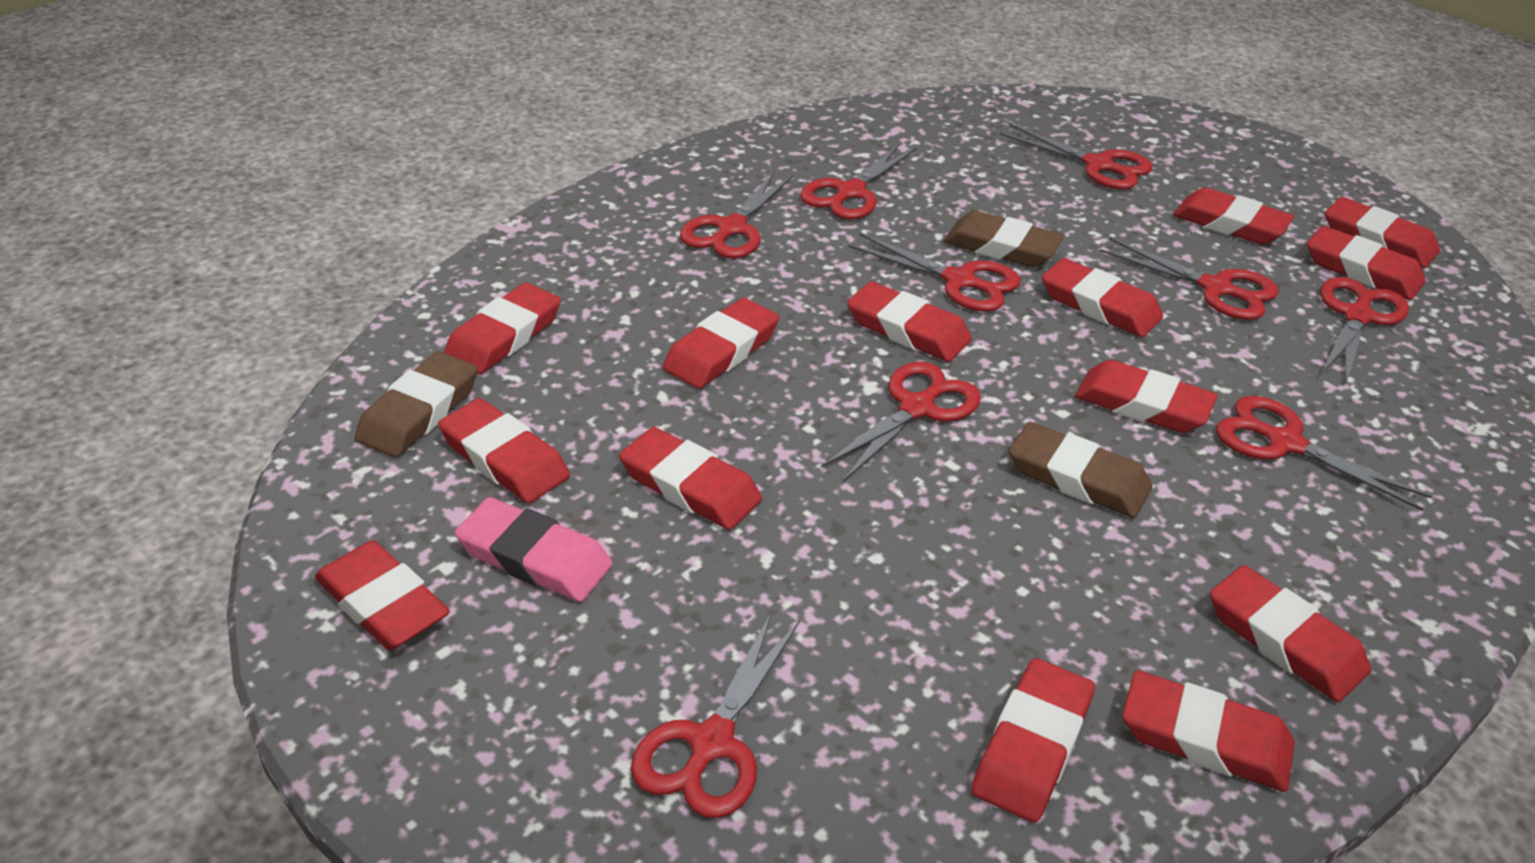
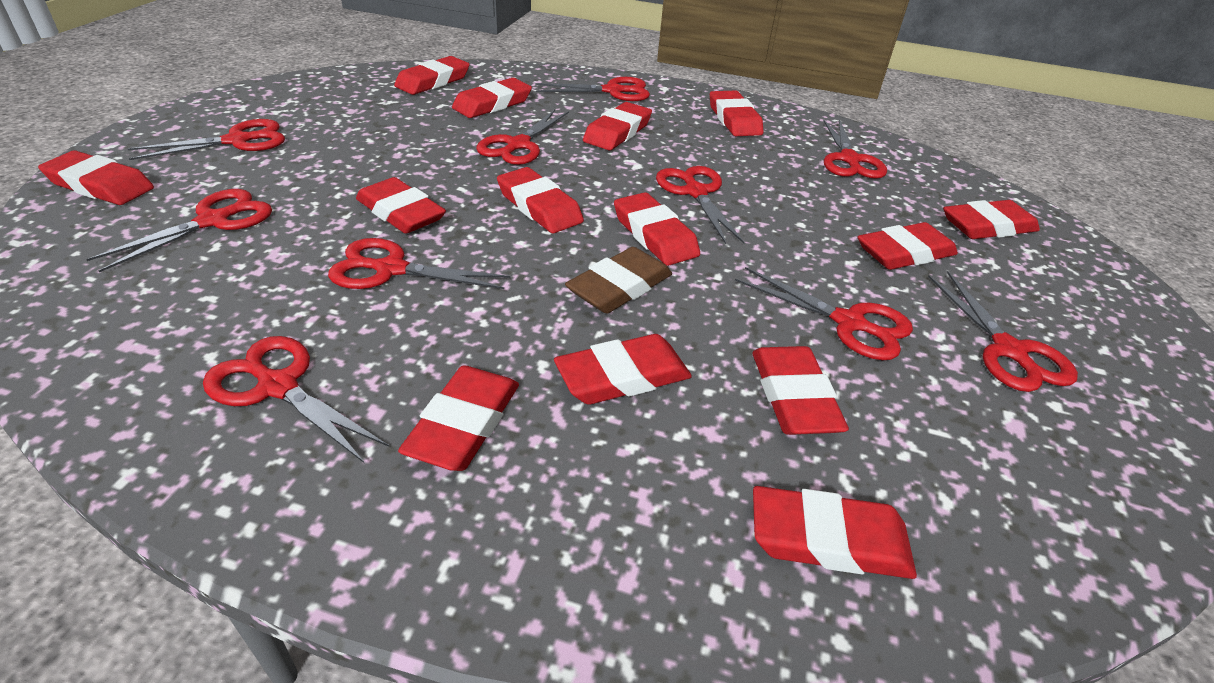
brown eraser: 3 -> 1
pink eraser: 1 -> 0
red scissors: 9 -> 10

